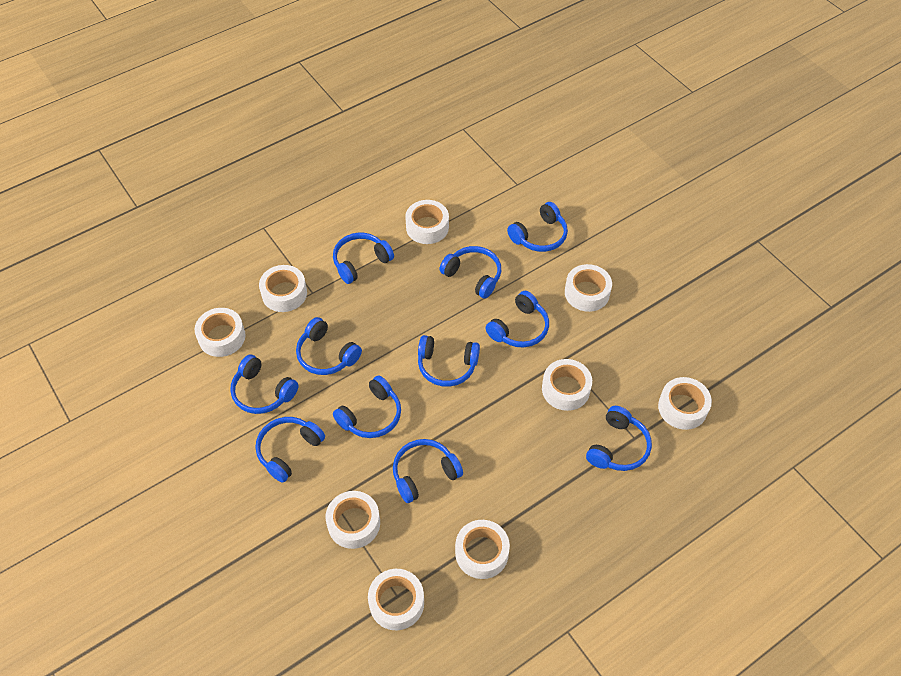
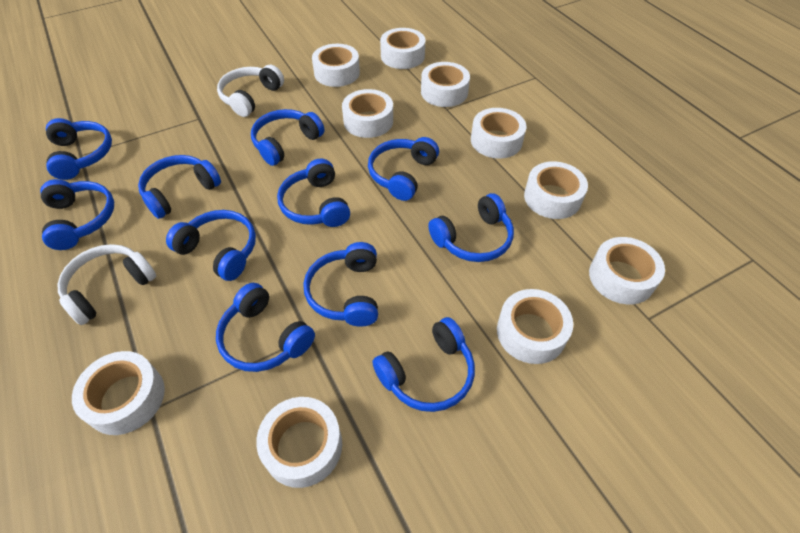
white headphones: 0 -> 2
white tape: 9 -> 10

